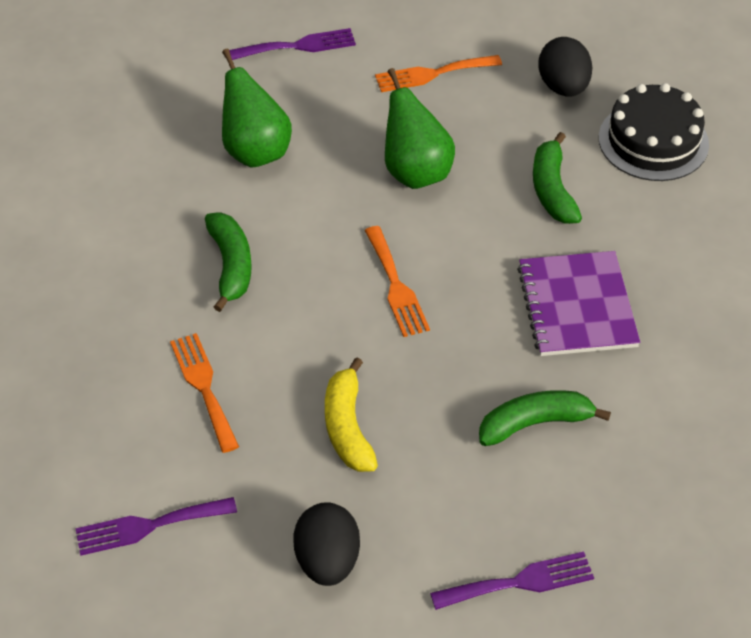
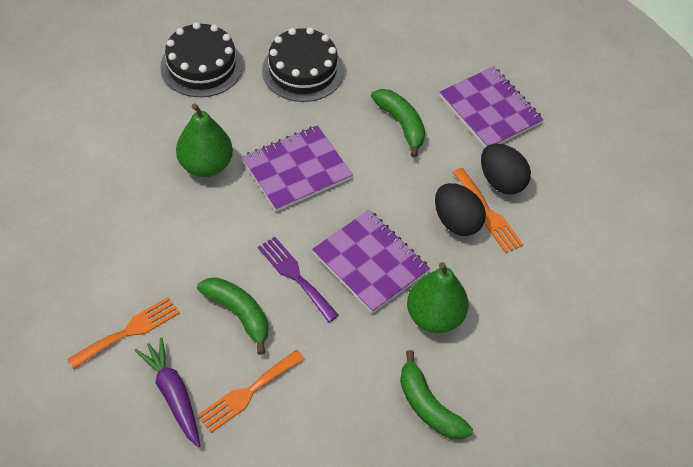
black cake: 1 -> 2
purple carrot: 0 -> 1
purple fork: 3 -> 1
purple notebook: 1 -> 3
yellow banana: 1 -> 0

